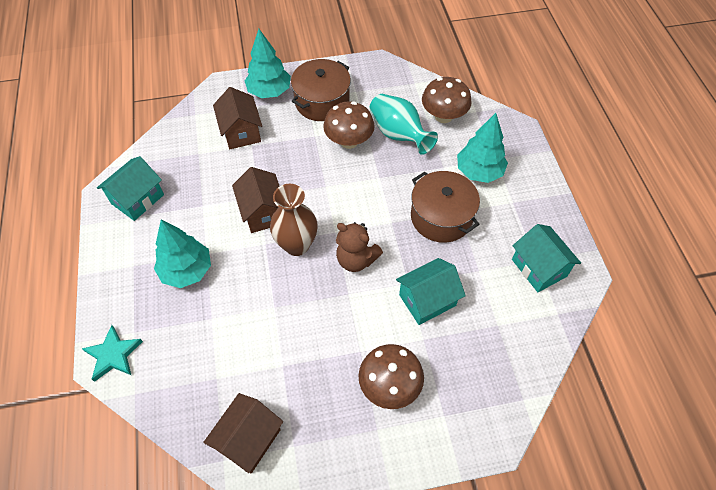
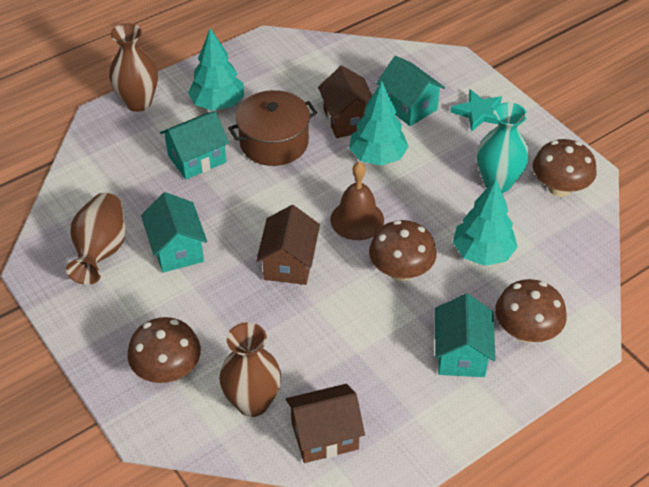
brown bell: 0 -> 1
brown mushroom: 3 -> 4
brown pot: 2 -> 1
brown teddy bear: 1 -> 0
brown vase: 1 -> 3
turquoise house: 3 -> 4

